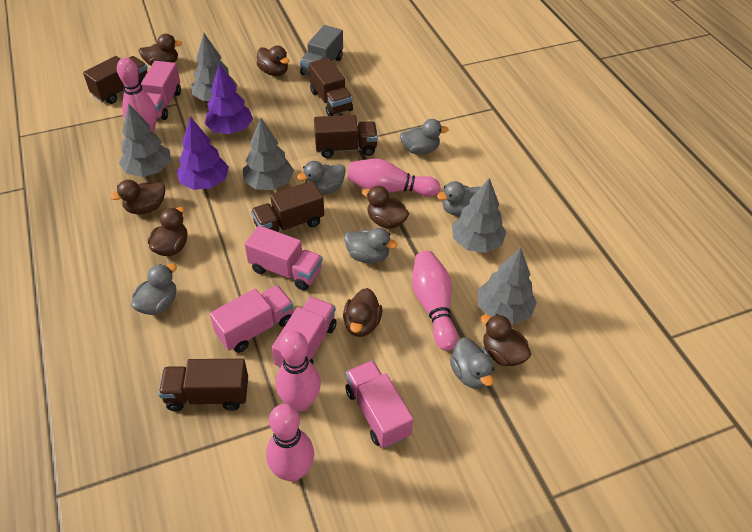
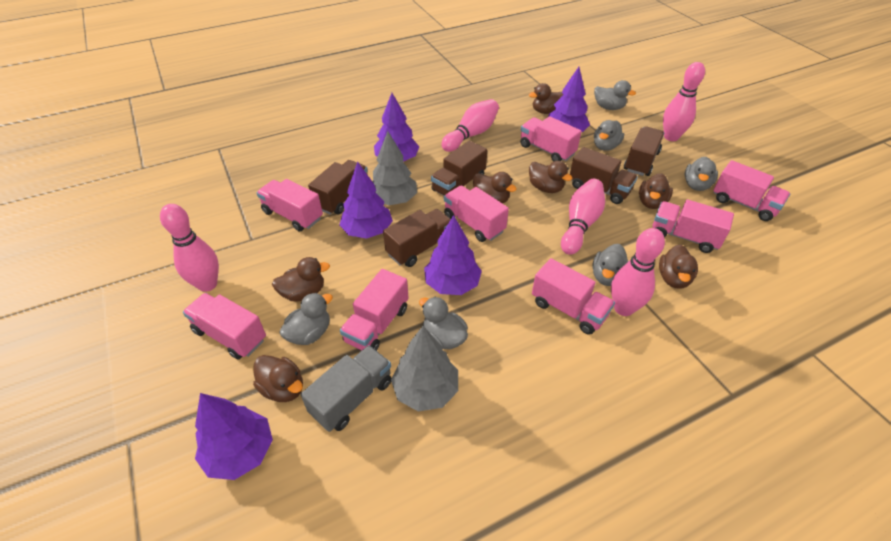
grey tree: 5 -> 2
pink truck: 5 -> 8
purple tree: 2 -> 5

